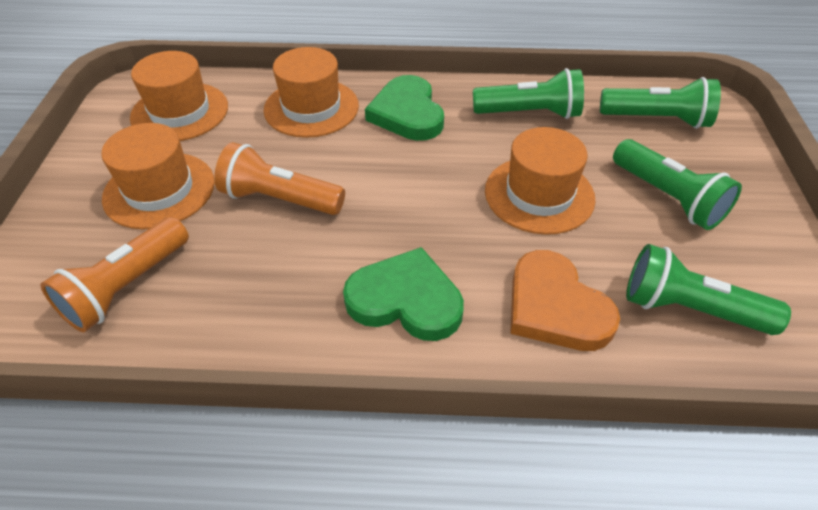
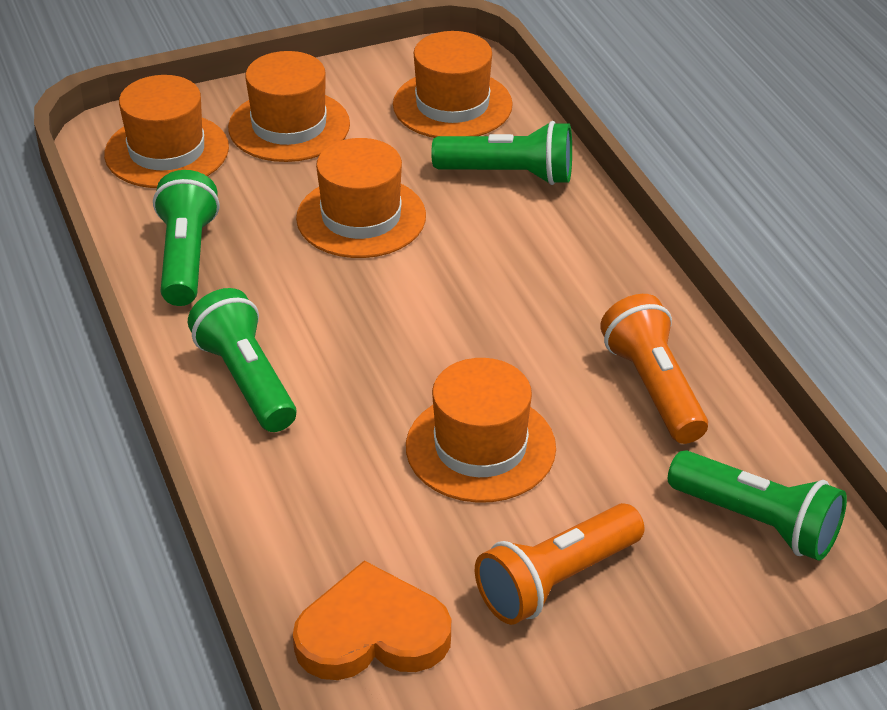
green heart: 2 -> 0
orange hat: 4 -> 5

